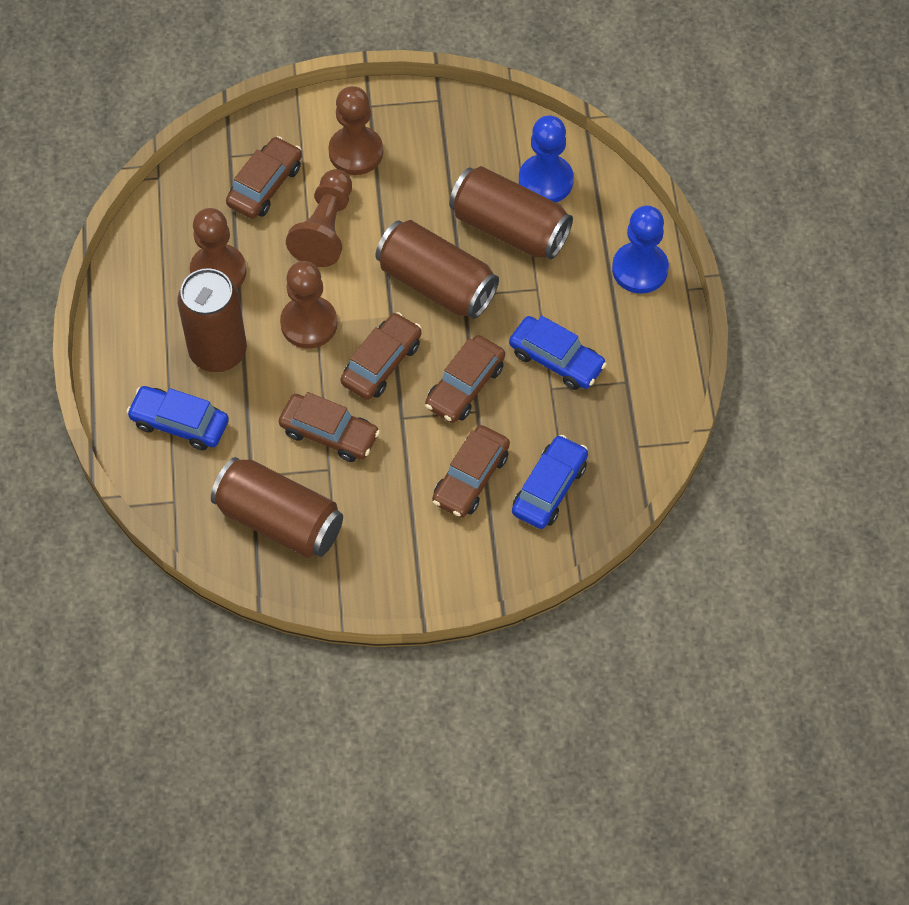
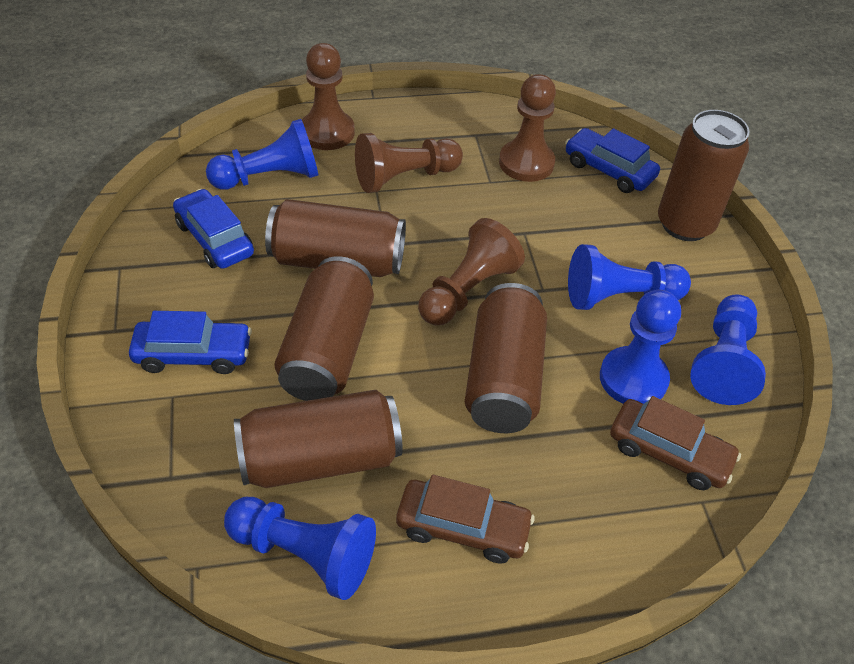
blue pawn: 2 -> 5
brown can: 4 -> 5
brown car: 5 -> 2

